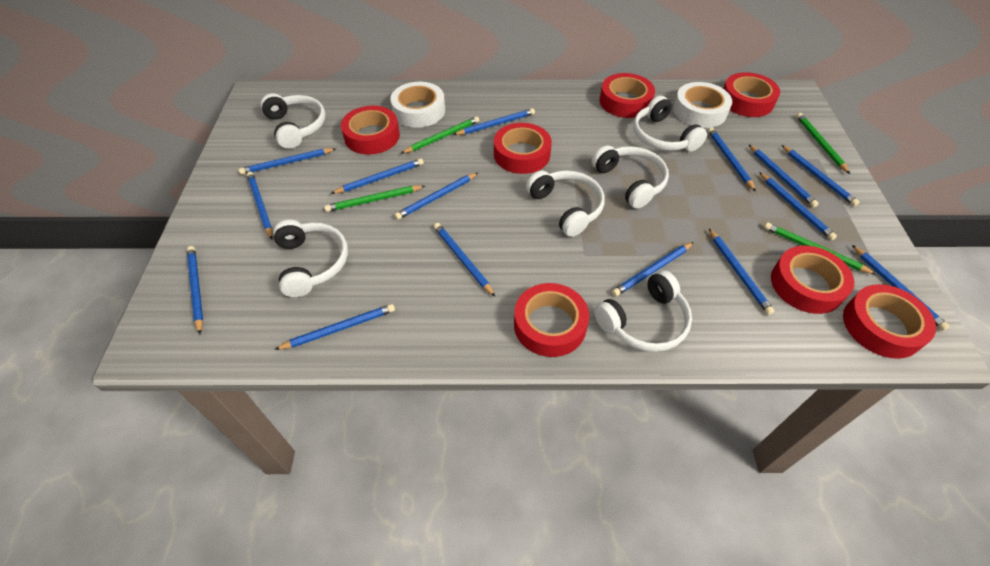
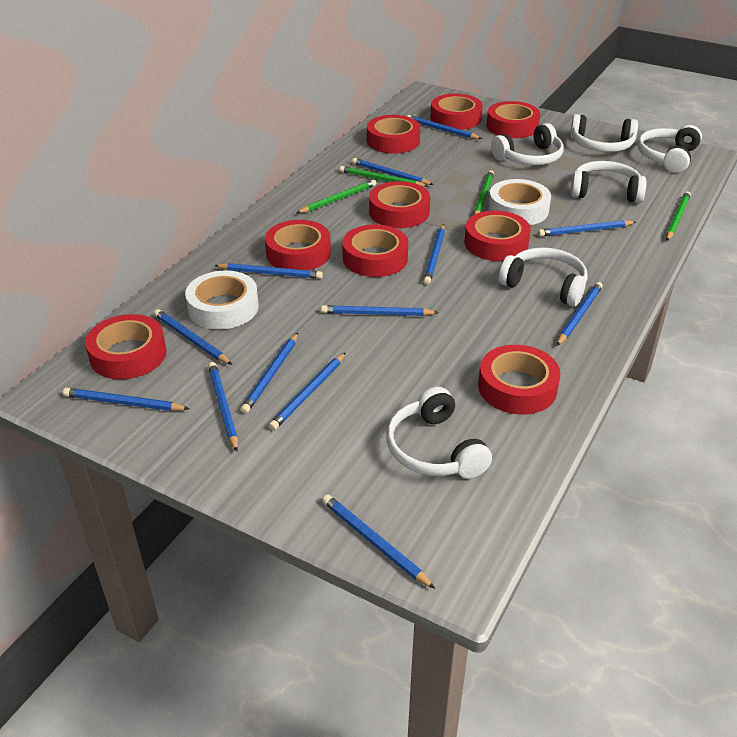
blue pencil: 15 -> 13
red tape: 7 -> 9

